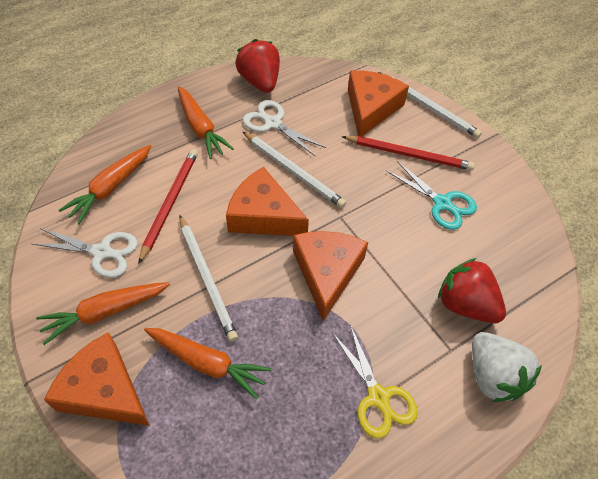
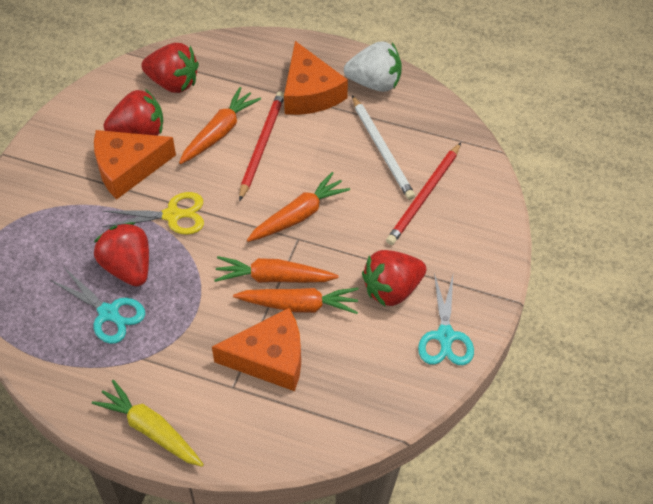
orange cheese: 4 -> 3
red strawberry: 2 -> 4
turquoise scissors: 1 -> 2
white pencil: 3 -> 1
white scissors: 2 -> 0
yellow carrot: 0 -> 1

